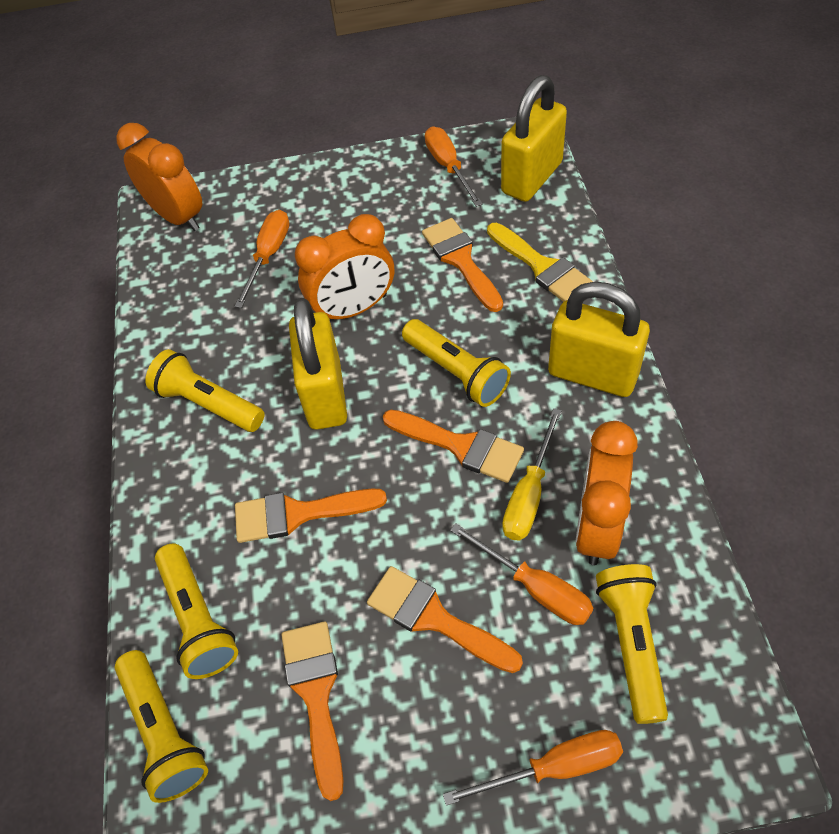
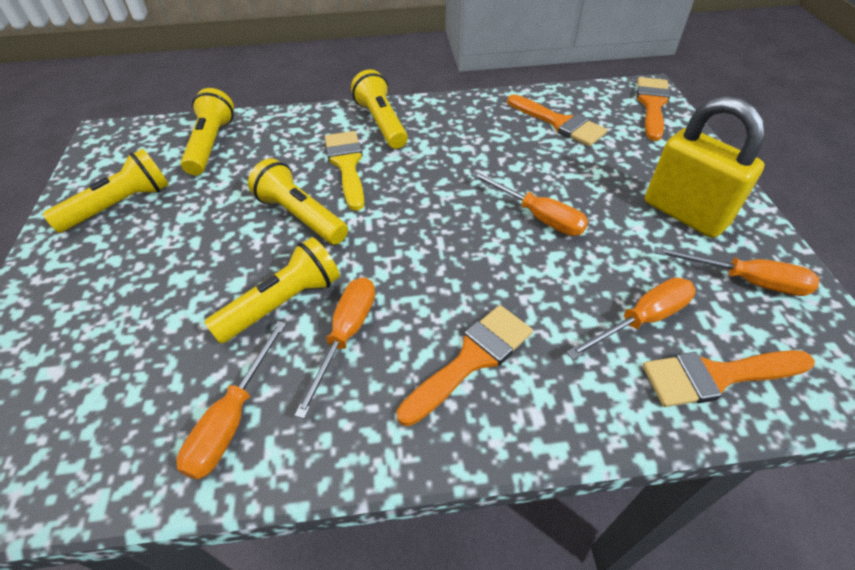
orange brush: 5 -> 4
orange clock: 3 -> 0
orange screwdriver: 4 -> 5
yellow padlock: 3 -> 1
yellow screwdriver: 1 -> 0

